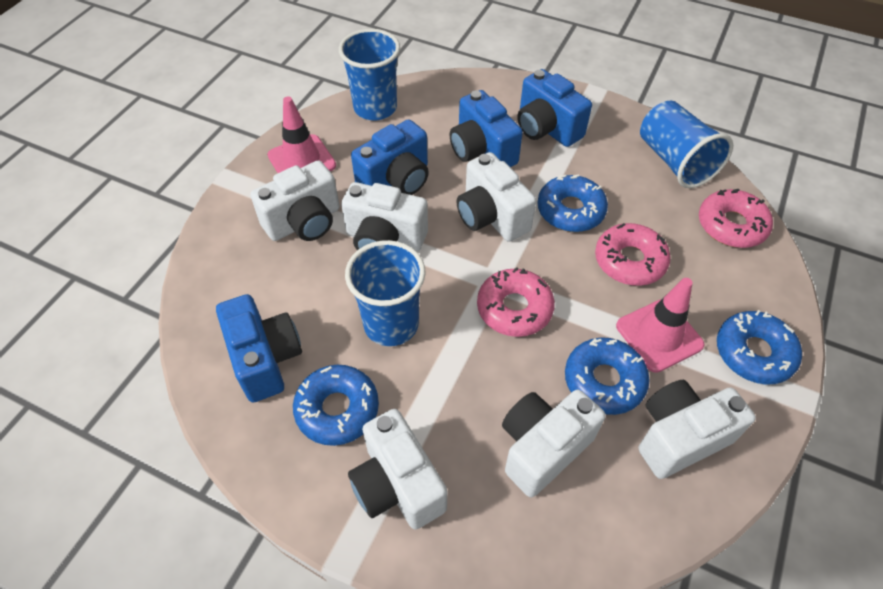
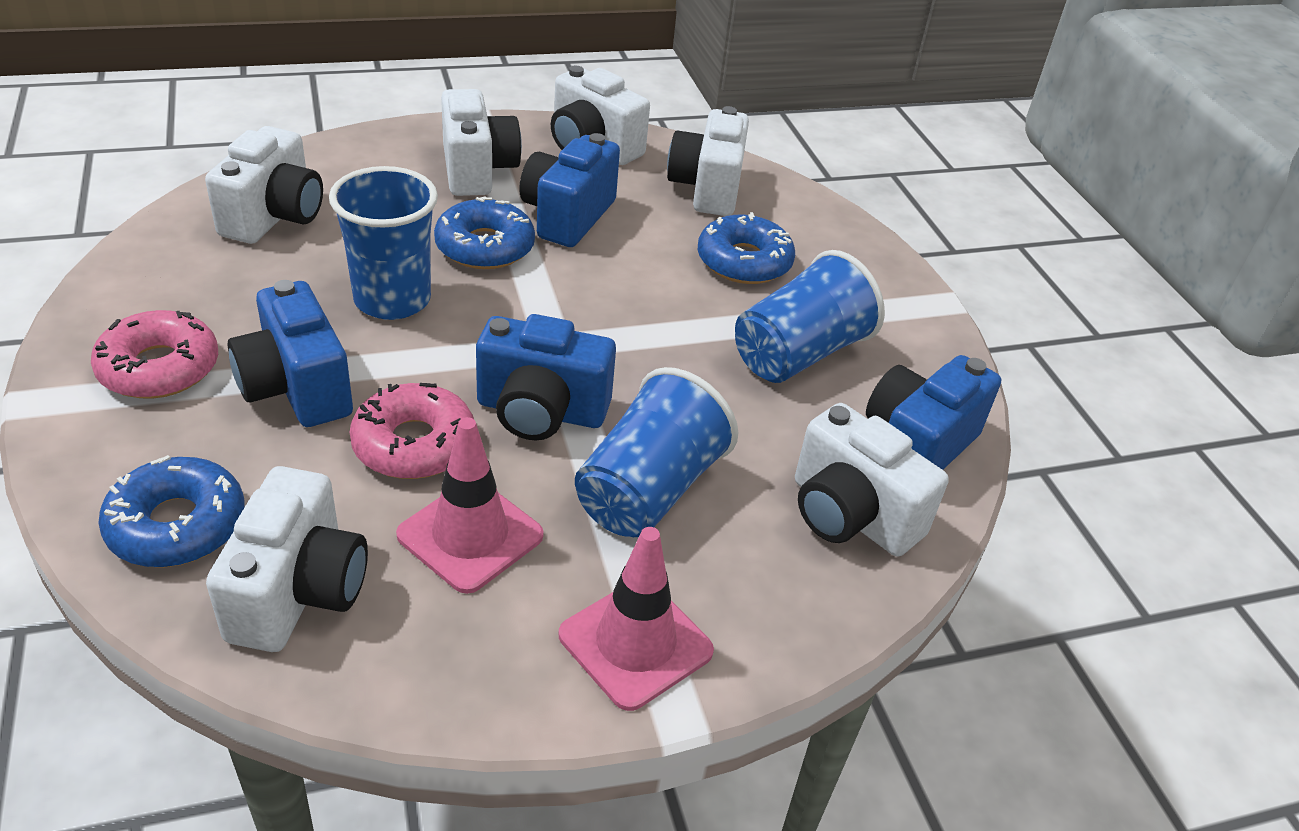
blue donut: 4 -> 3
pink donut: 3 -> 2

